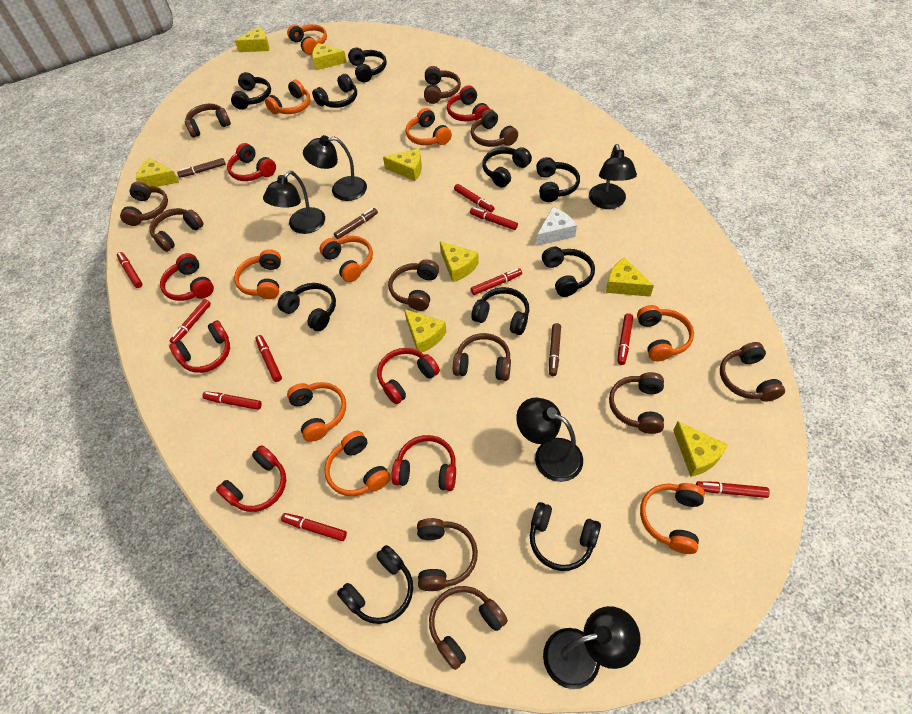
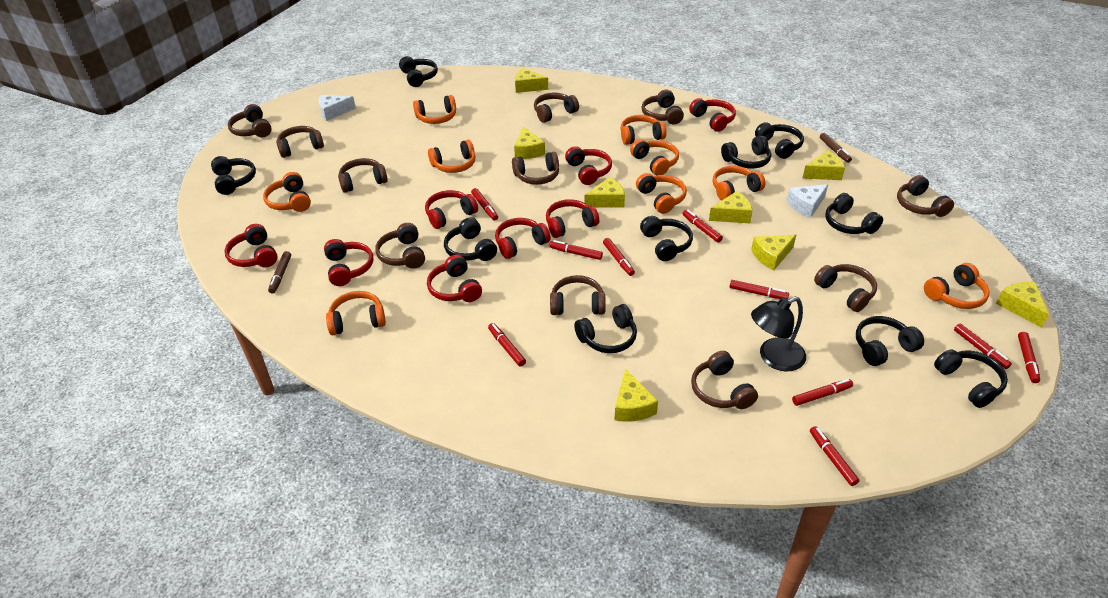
black lamp: 5 -> 1
brown marker: 3 -> 2
red headphones: 7 -> 8
white cheese: 1 -> 2

